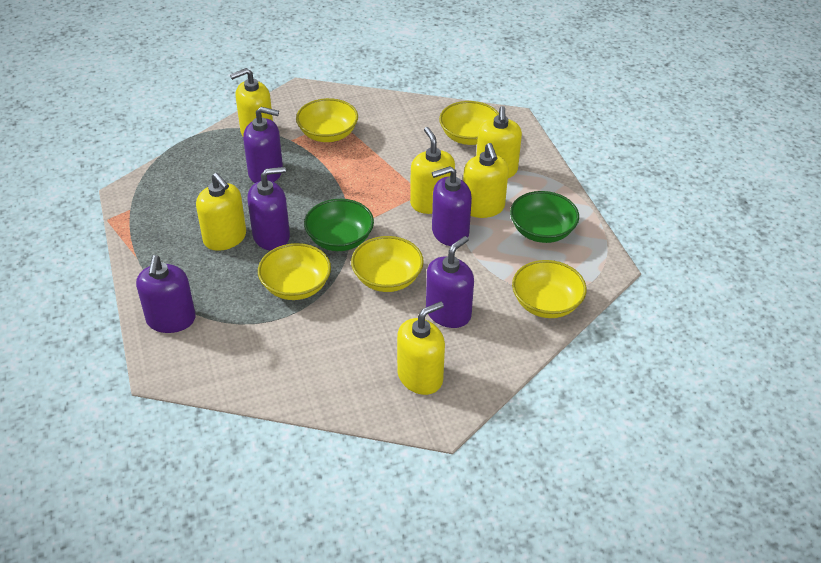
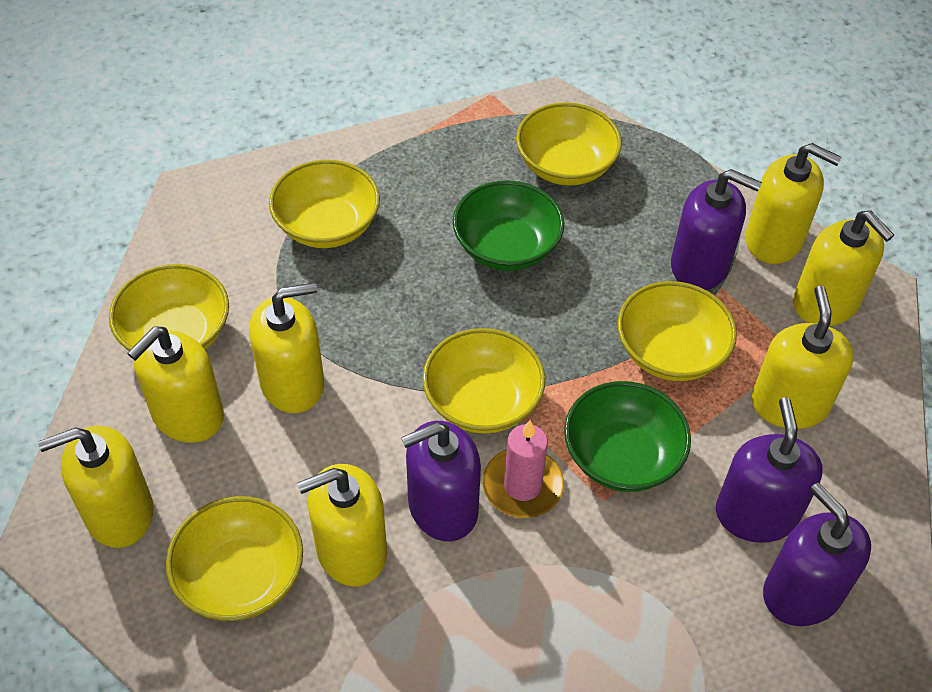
pink candle: 0 -> 1
purple soap dispenser: 5 -> 4
yellow bowl: 5 -> 6
yellow soap dispenser: 6 -> 7

